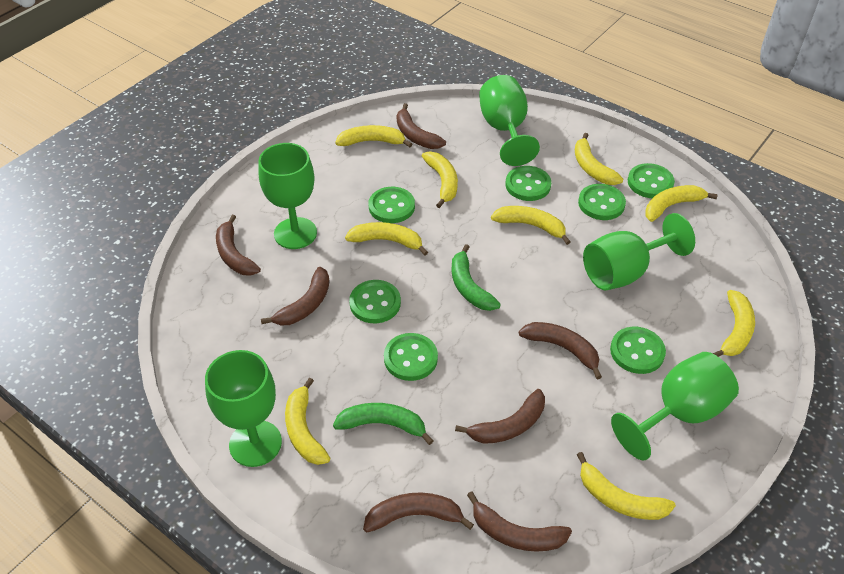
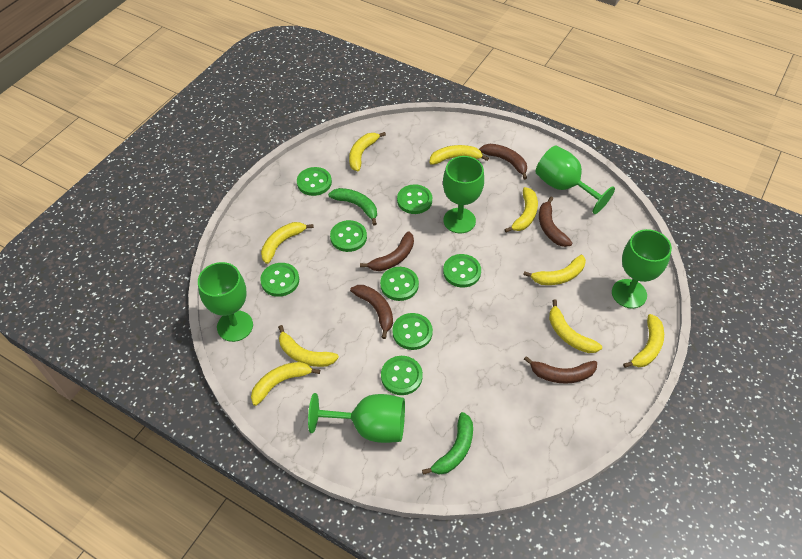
brown banana: 7 -> 5
green button: 7 -> 8

